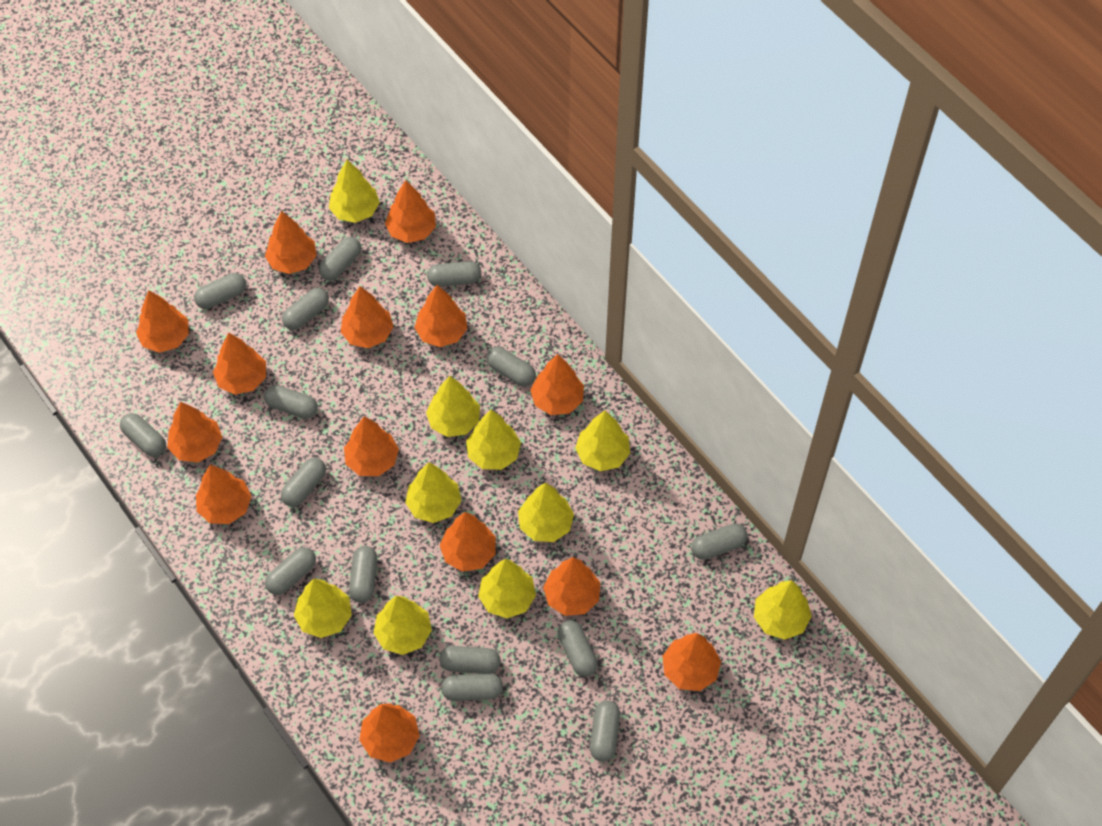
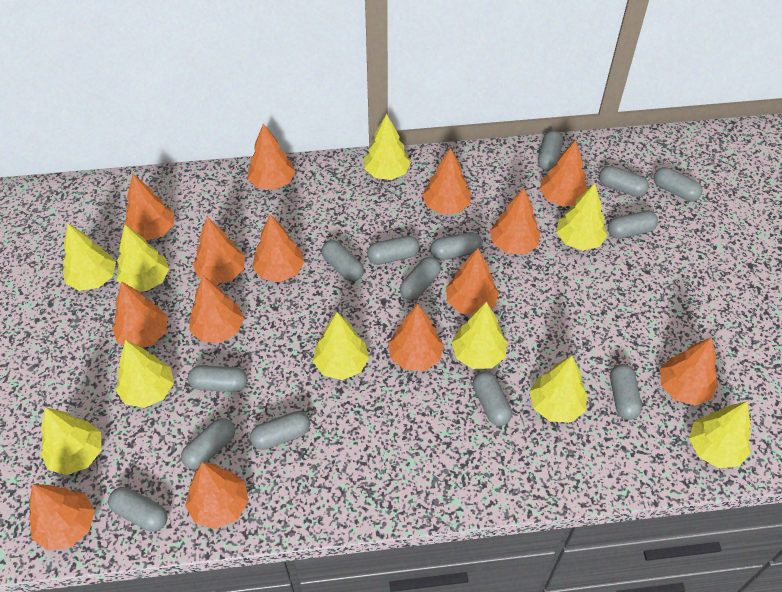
grey capsule: 15 -> 14

